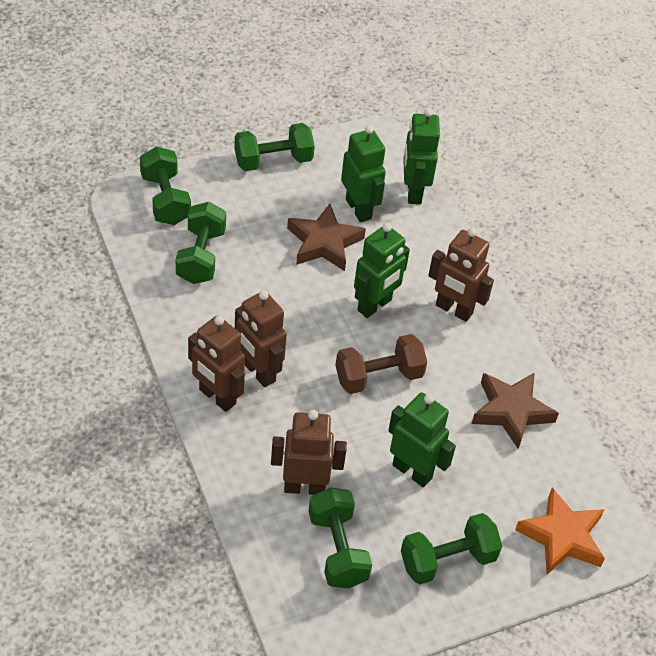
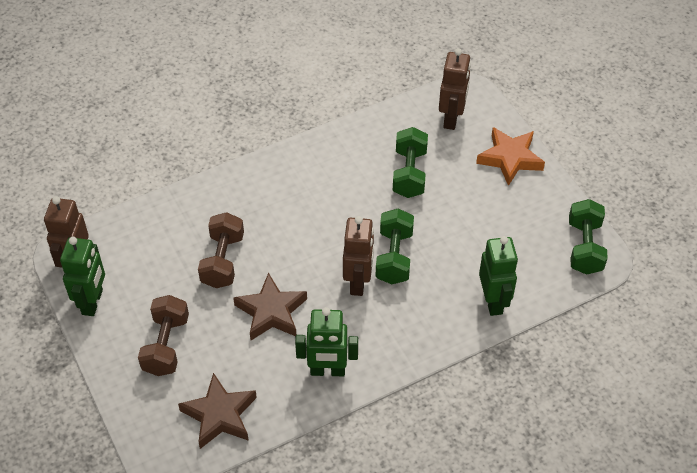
brown dumbbell: 1 -> 2
brown robot: 4 -> 3
green dumbbell: 5 -> 3
green robot: 4 -> 3

